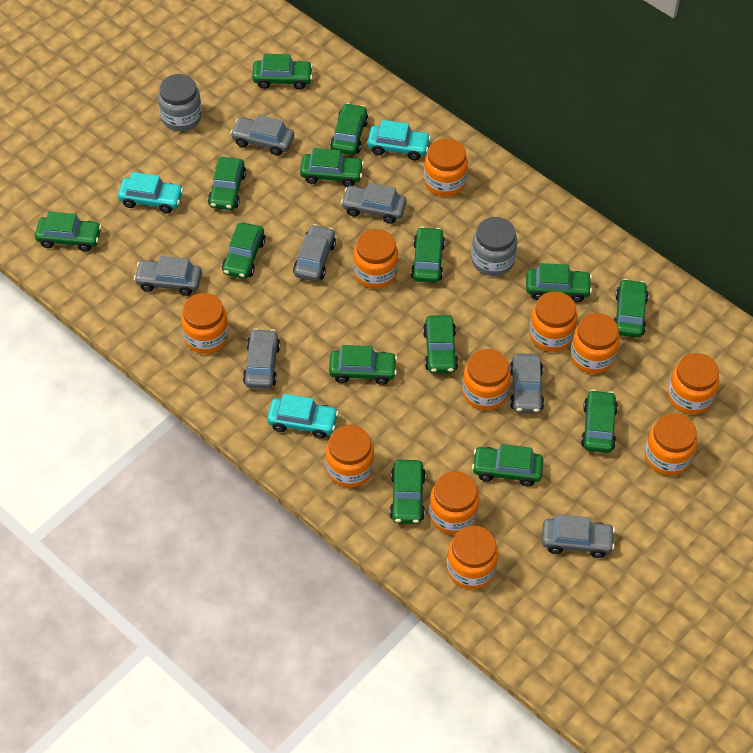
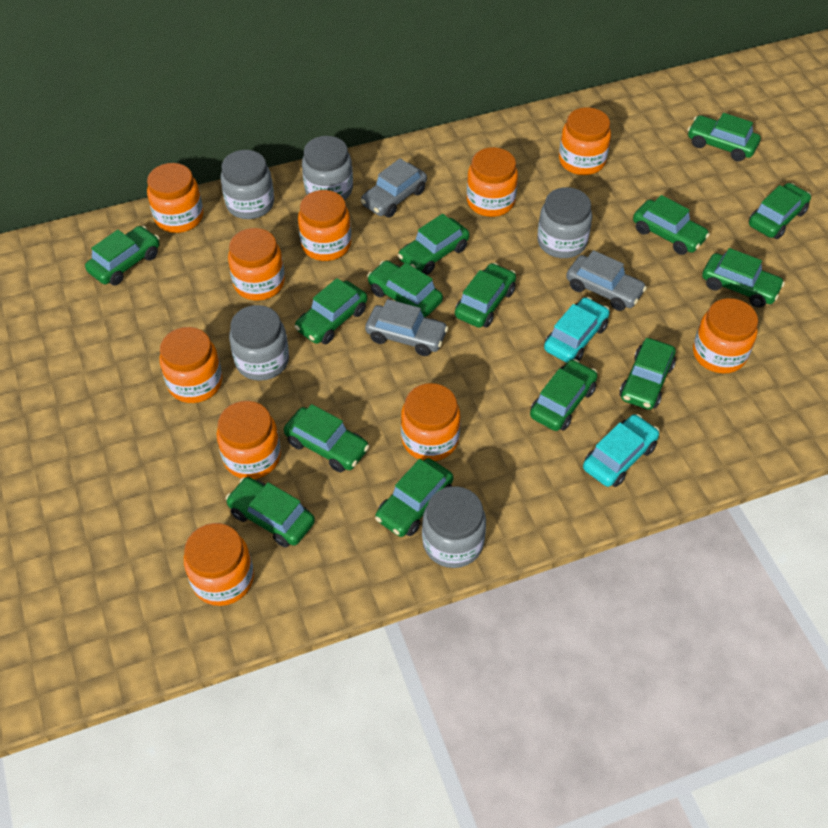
grey car: 7 -> 3
grey jar: 2 -> 5
orange jar: 11 -> 10
turquoise car: 3 -> 2

